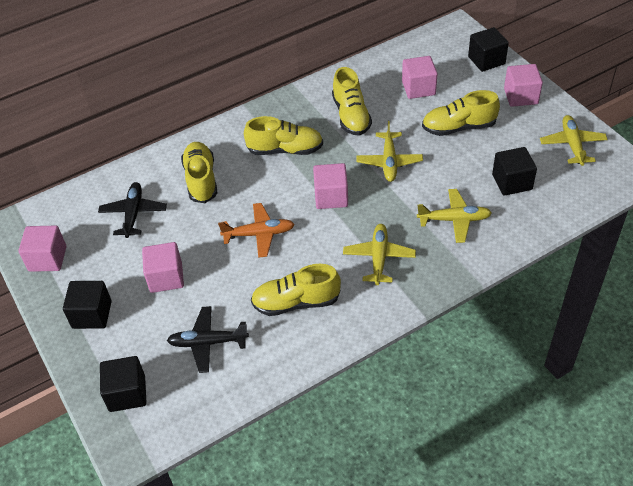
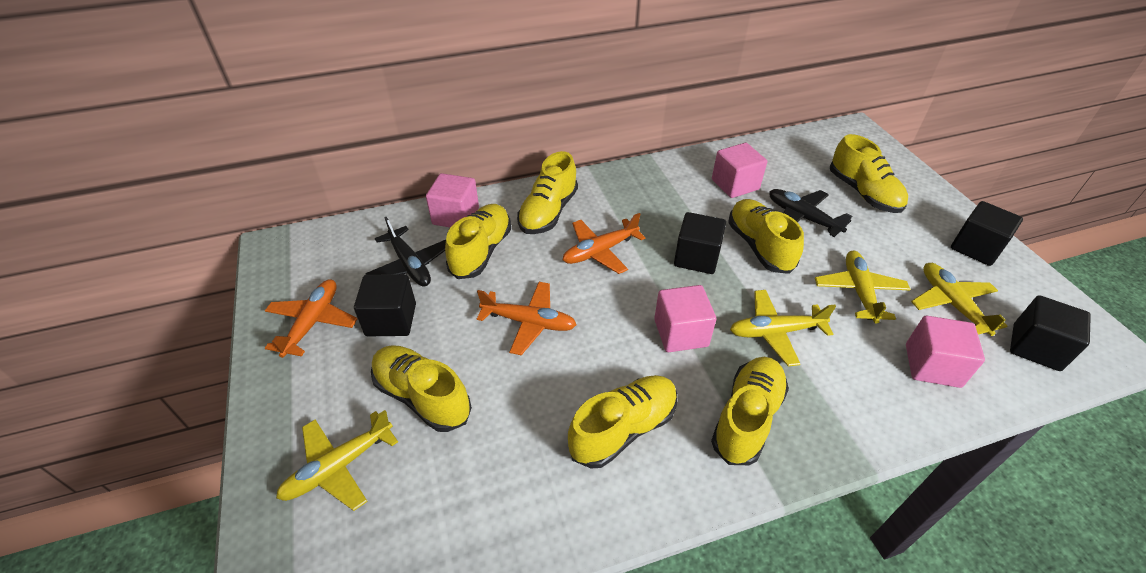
orange plane: 1 -> 3
pink cube: 5 -> 4
yellow shoe: 5 -> 7

